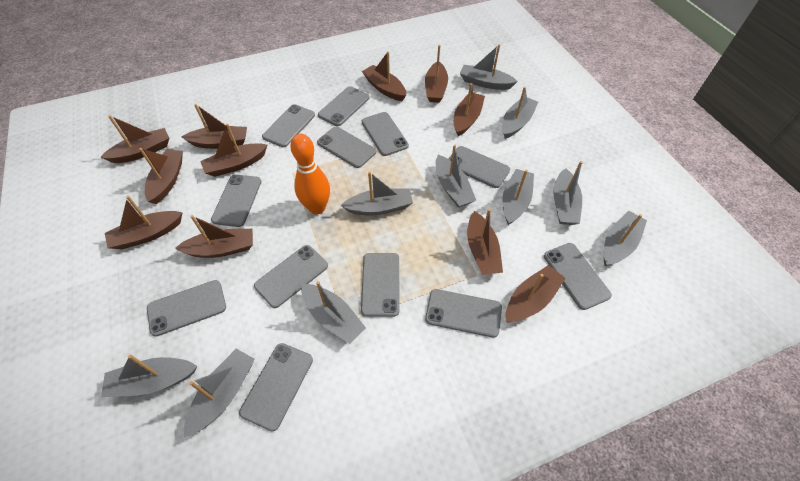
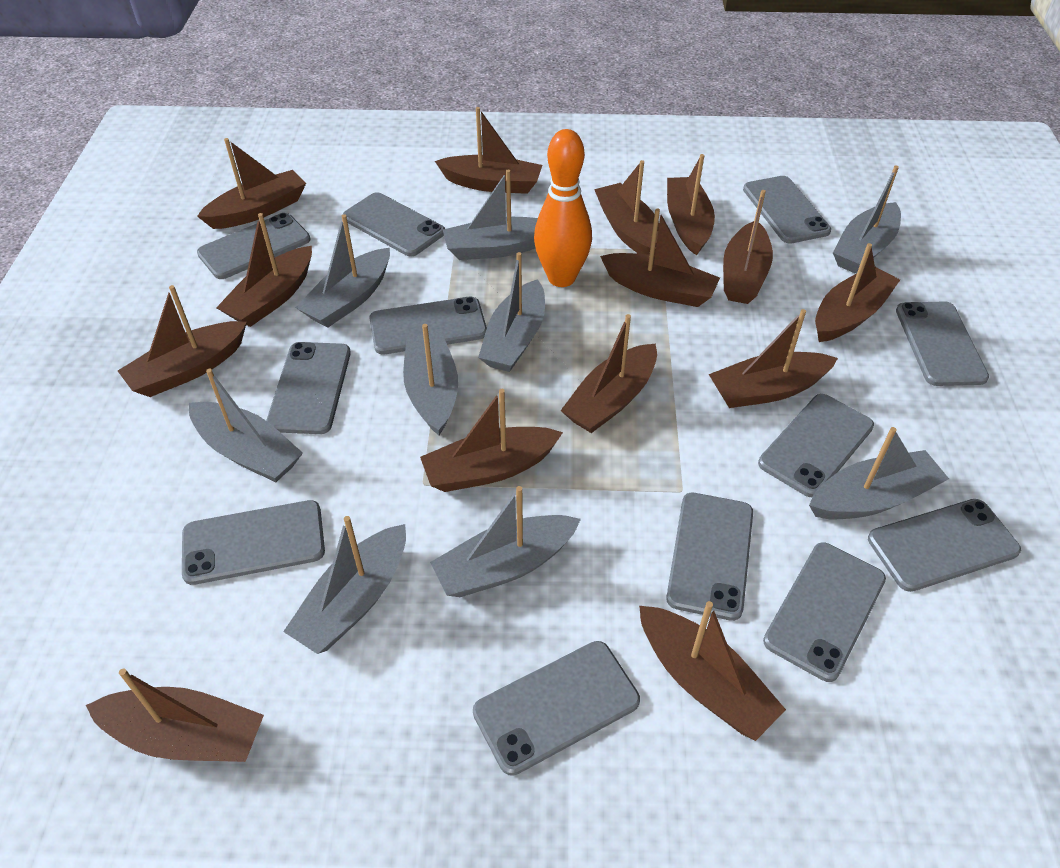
brown boat: 11 -> 14
grey boat: 10 -> 9

